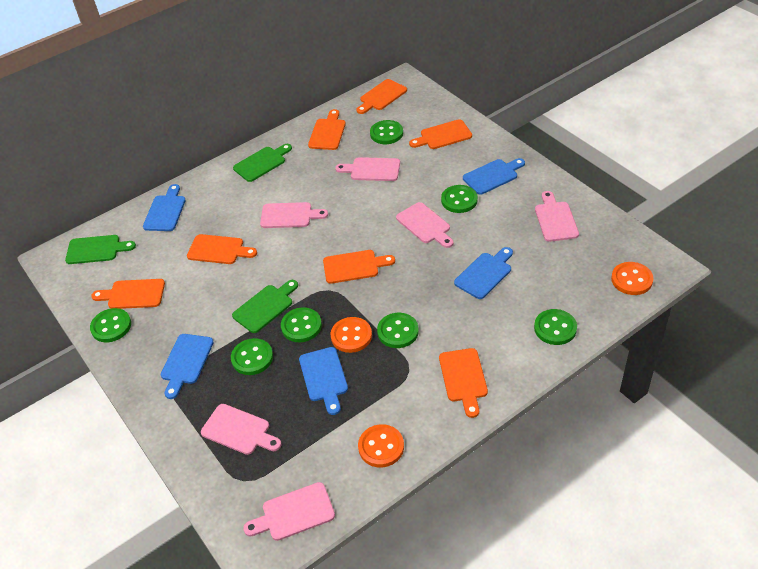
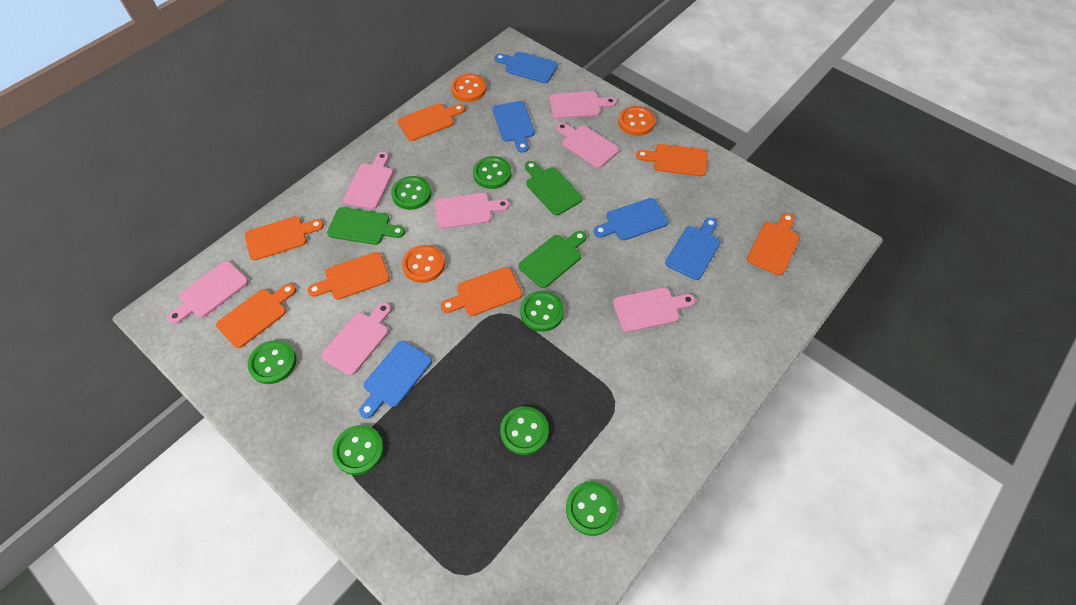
pink cutting board: 6 -> 7

